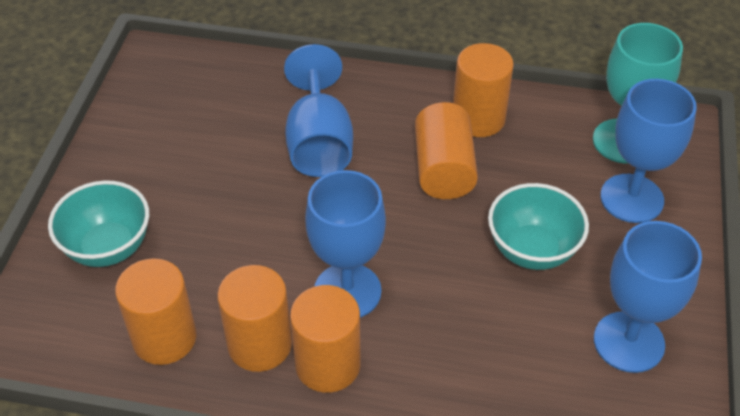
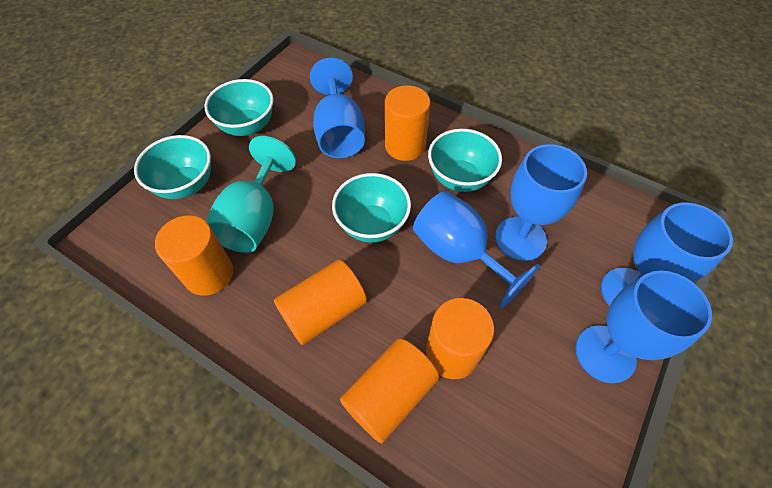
blue goblet: 4 -> 5
turquoise bowl: 2 -> 4

